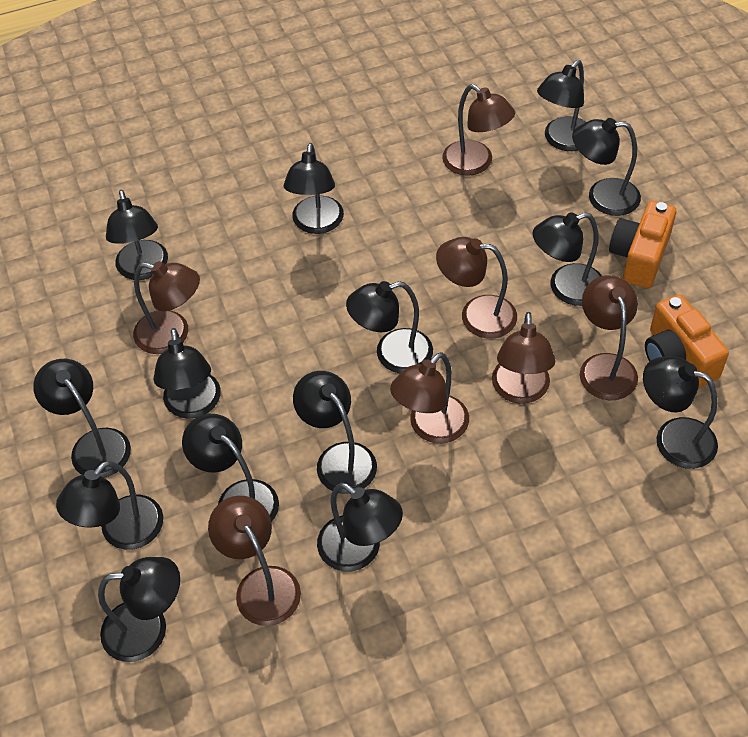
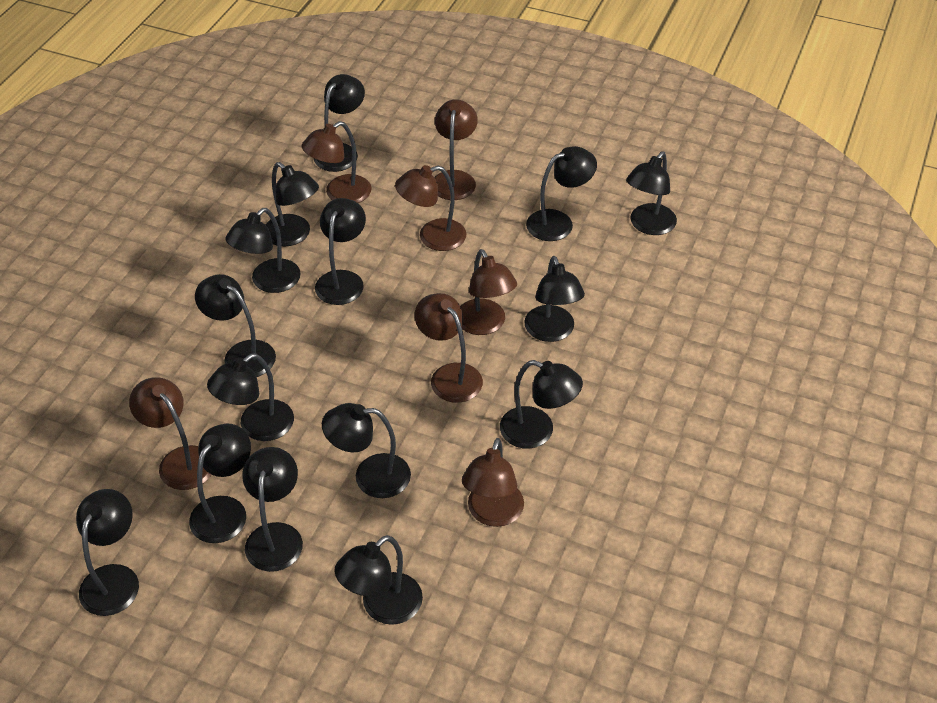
black lamp: 14 -> 15
orange camera: 2 -> 0

